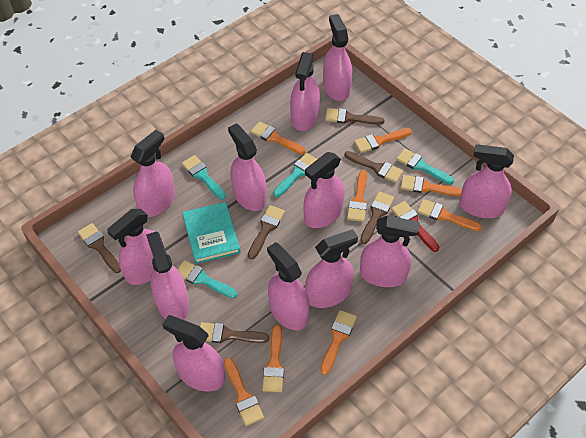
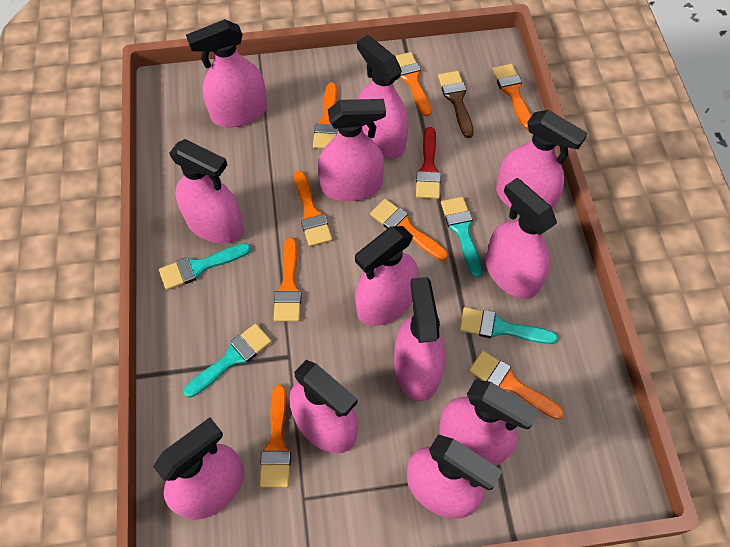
brown brush: 6 -> 1
turquoise book: 1 -> 0

